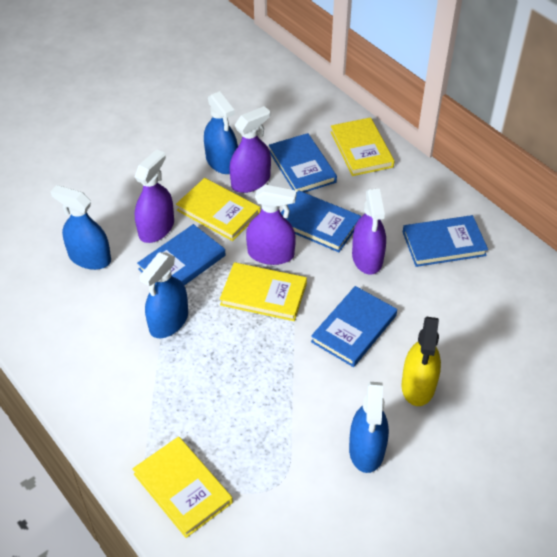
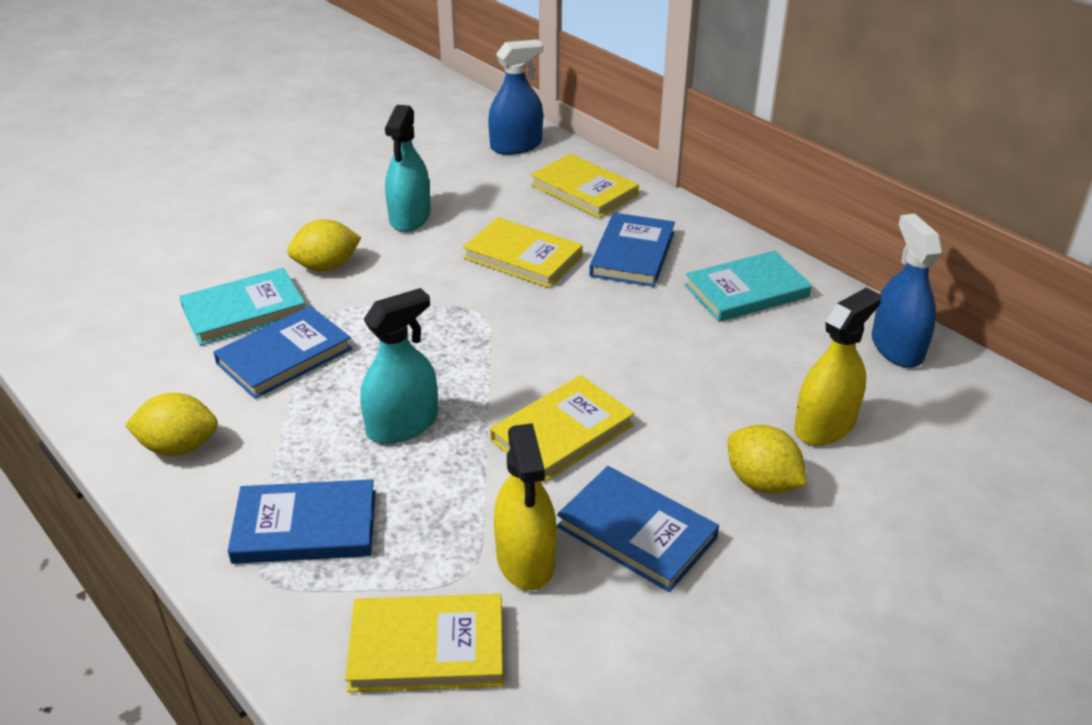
blue book: 5 -> 4
blue spray bottle: 4 -> 2
purple spray bottle: 4 -> 0
turquoise book: 0 -> 2
turquoise spray bottle: 0 -> 2
yellow lemon: 0 -> 3
yellow spray bottle: 1 -> 2

